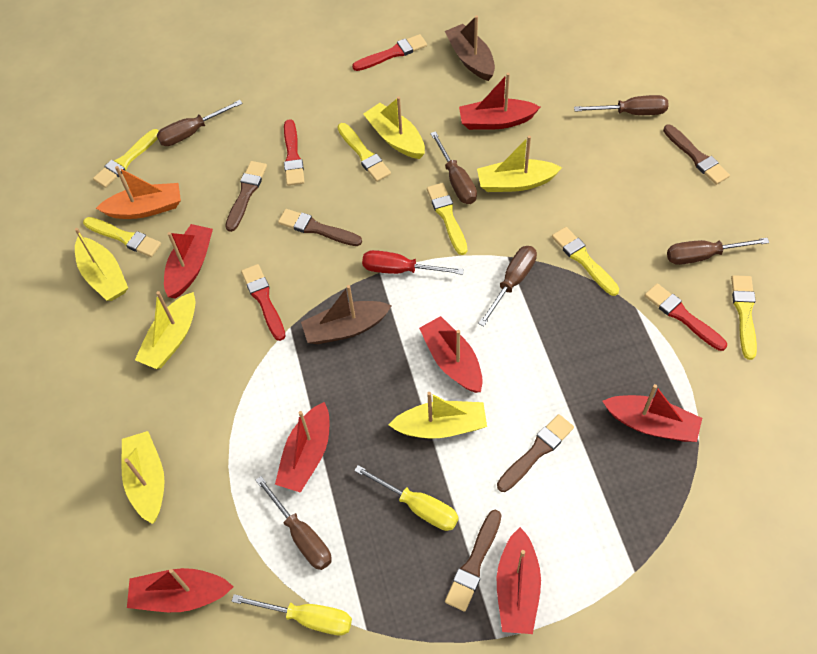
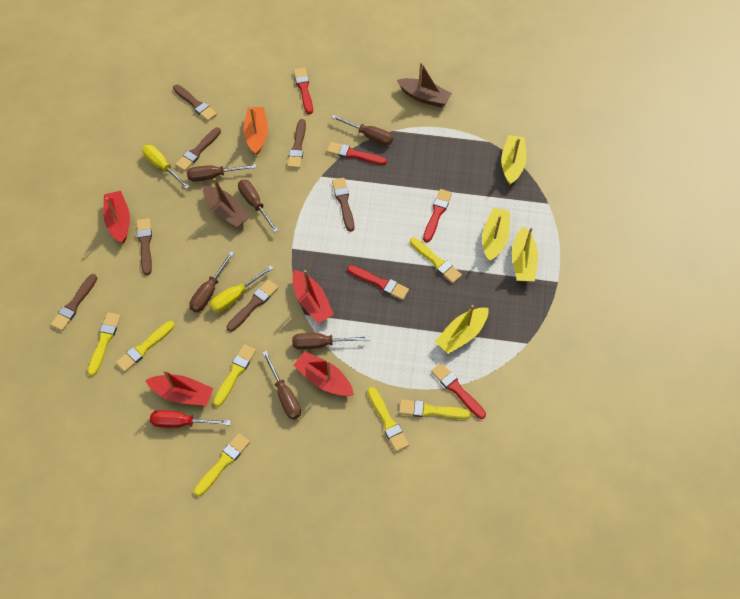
brown brush: 5 -> 7
red boat: 7 -> 4
red brush: 4 -> 5
yellow boat: 6 -> 4
yellow brush: 6 -> 7

